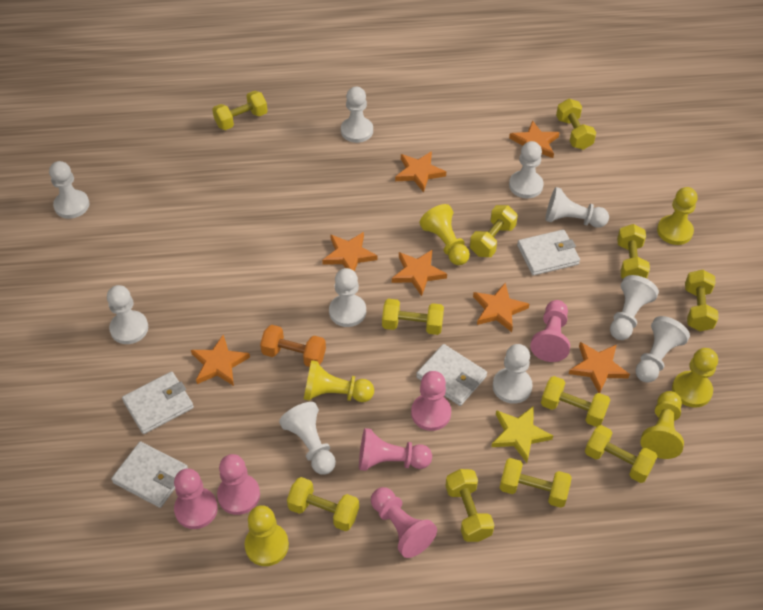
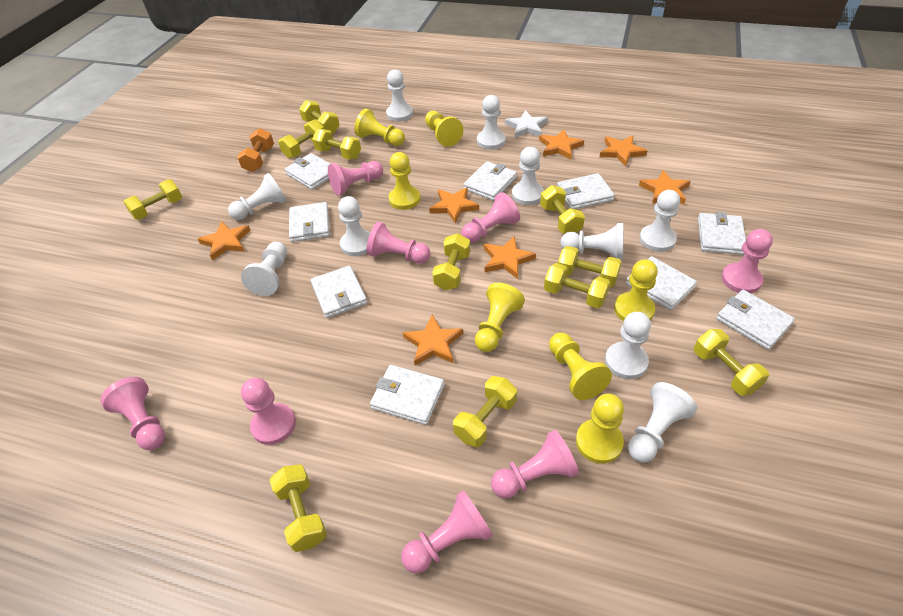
pink pawn: 6 -> 8
white star: 0 -> 1
white wallet: 4 -> 9
yellow pawn: 6 -> 7
yellow star: 1 -> 0

